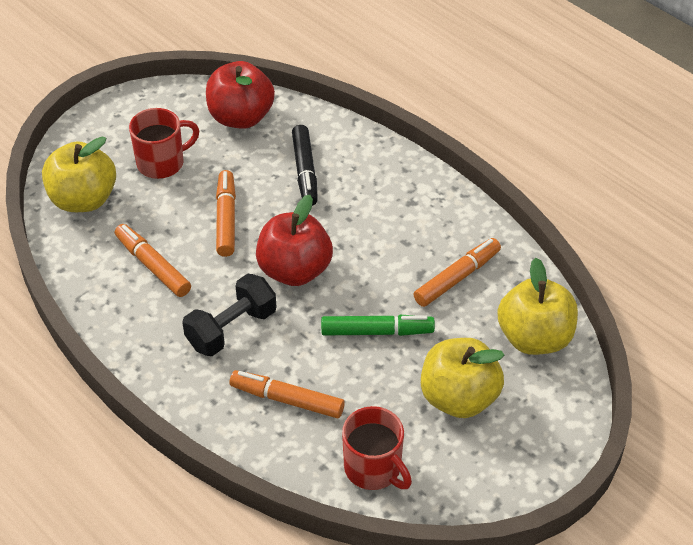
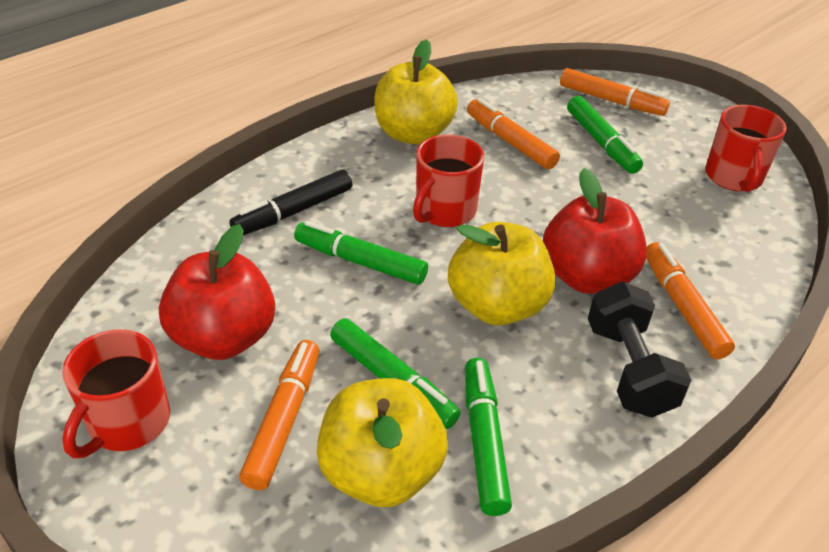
green marker: 1 -> 4
red mug: 2 -> 3

